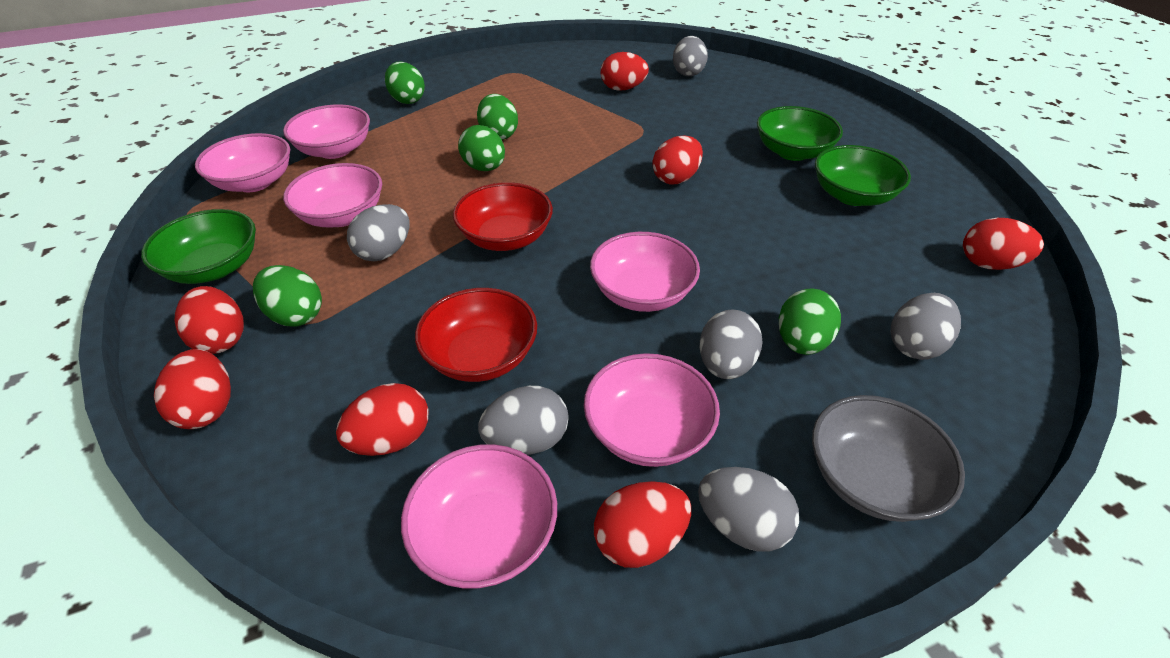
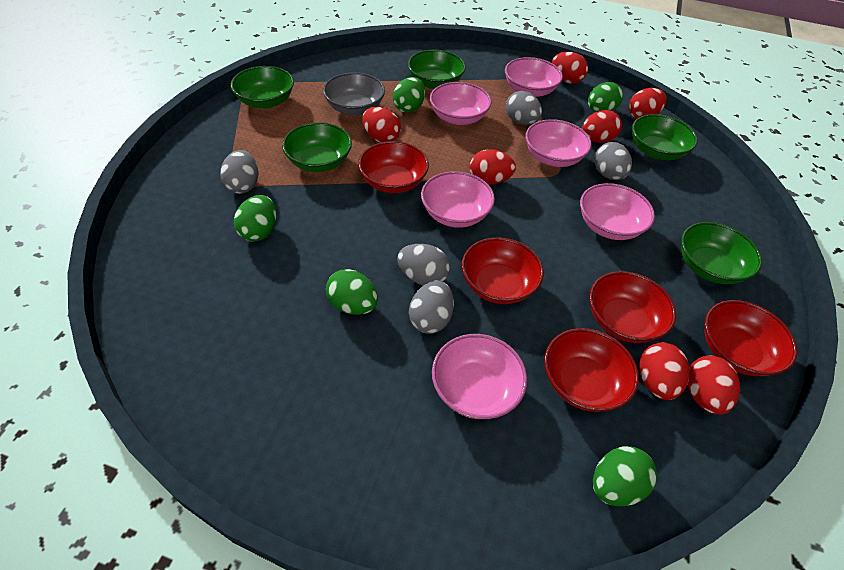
green bowl: 3 -> 5
grey egg: 6 -> 5
red bowl: 2 -> 5

